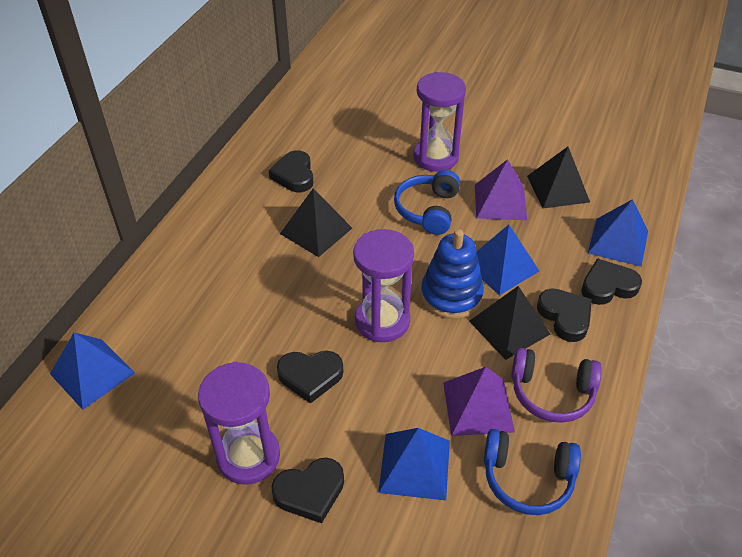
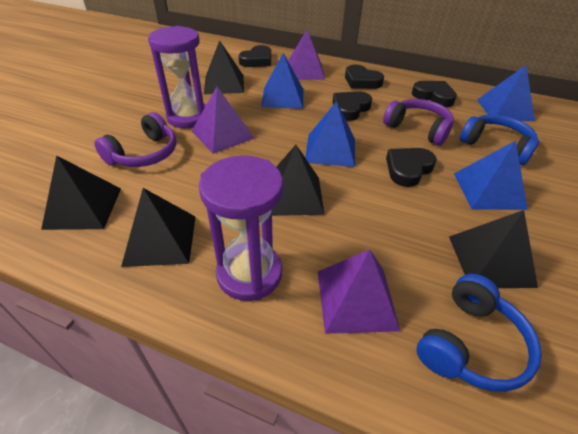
black pyramid: 3 -> 5
blue stacking toy: 1 -> 0
purple headphones: 1 -> 2
purple hourglass: 3 -> 2
purple pyramid: 2 -> 3

